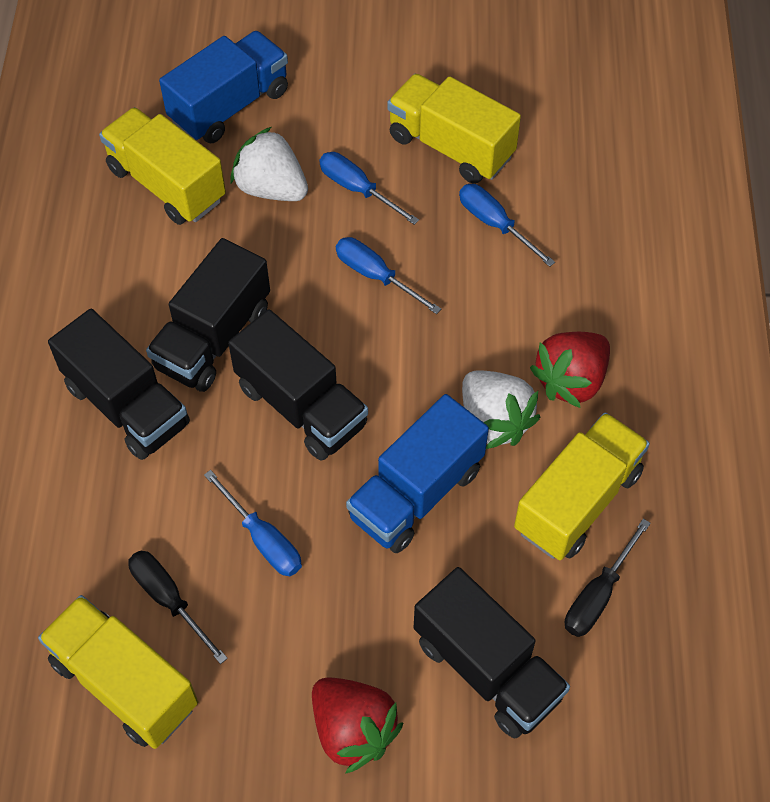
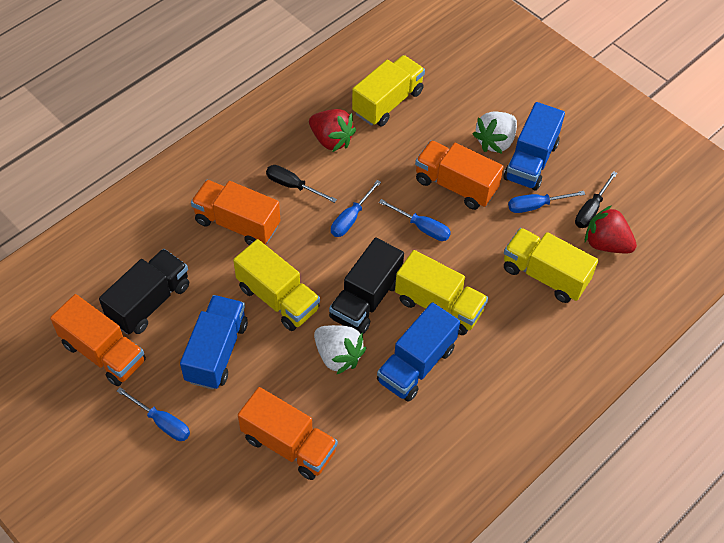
black truck: 4 -> 2
blue truck: 2 -> 3
orange truck: 0 -> 4

